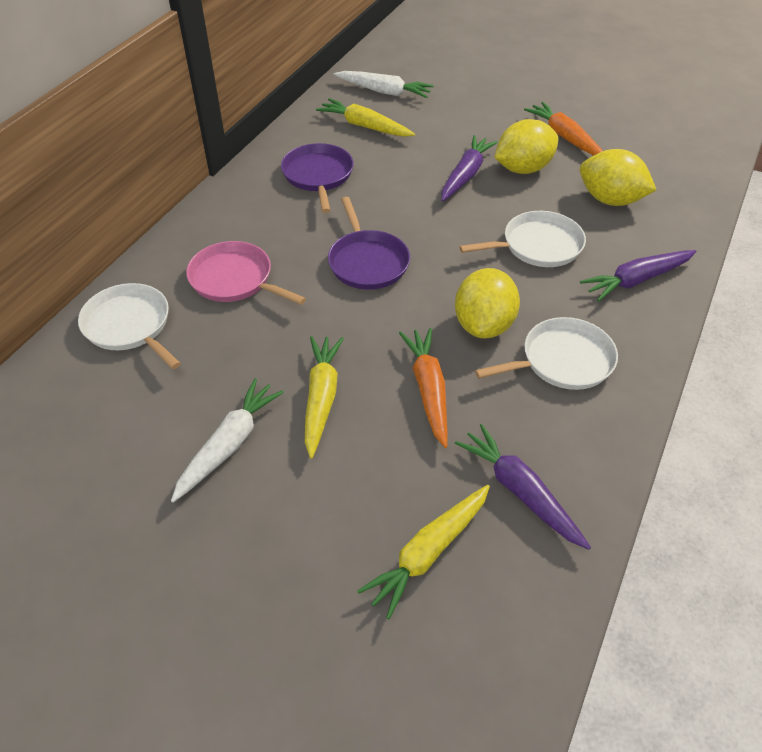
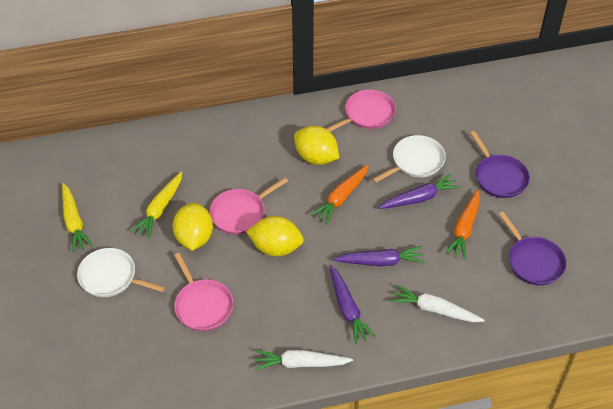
pink pan: 1 -> 3
white pan: 3 -> 2
yellow carrot: 3 -> 2

